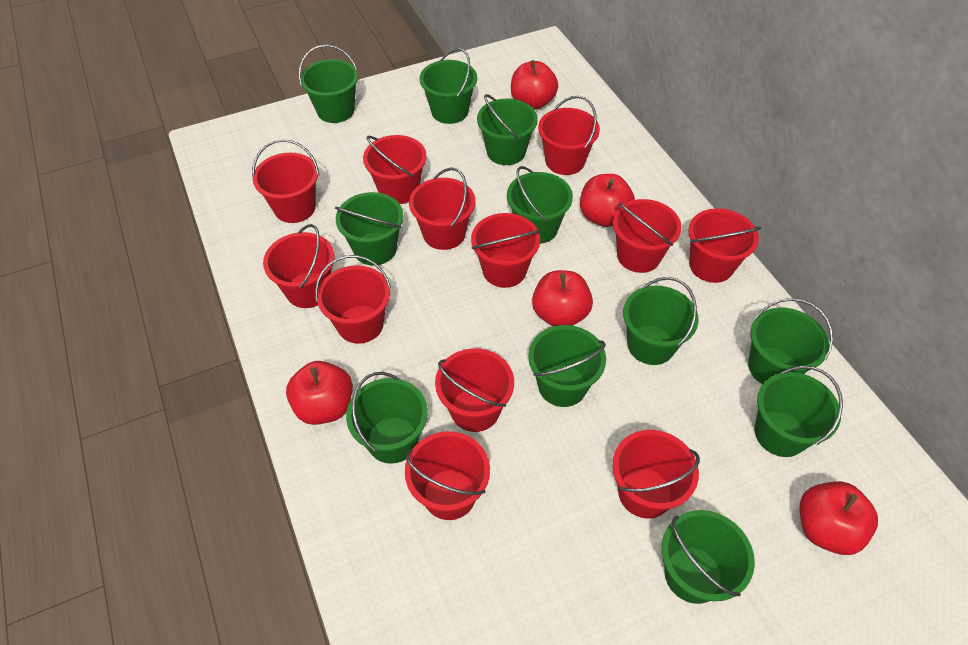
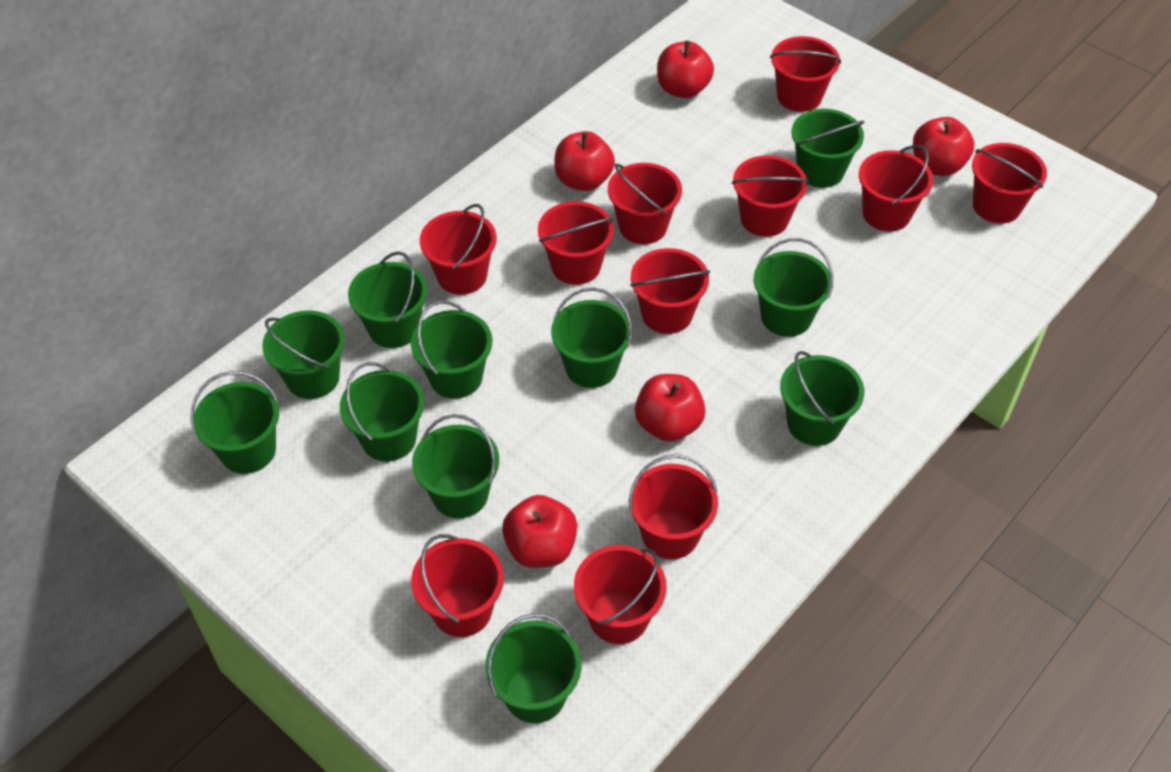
red bucket: 12 -> 11

